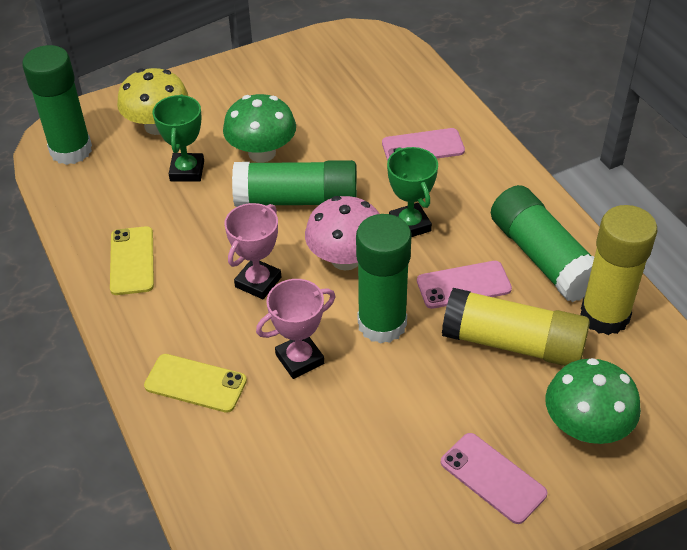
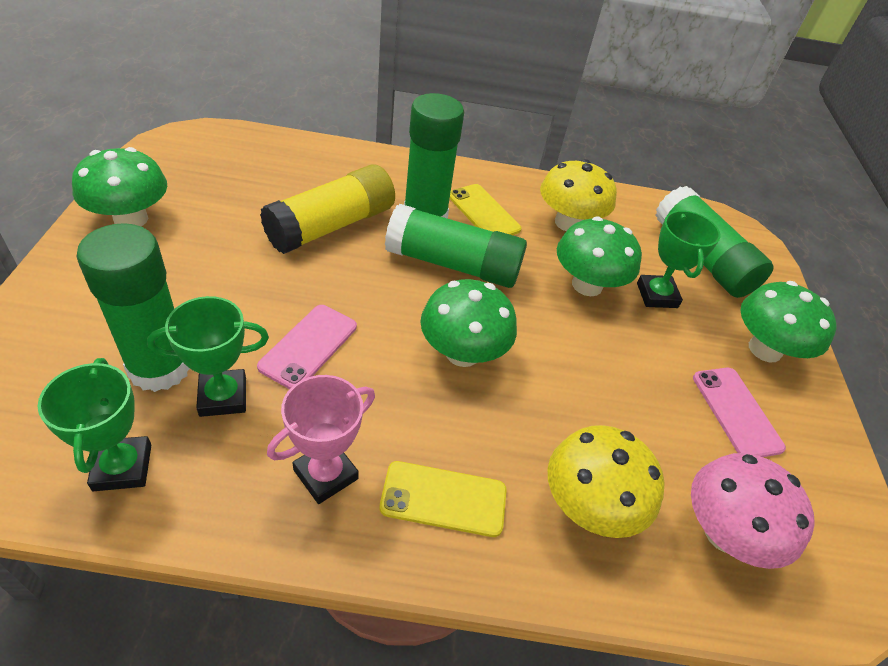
green mushroom: 2 -> 4
green trophy: 2 -> 3
pink phone: 3 -> 2
pink trophy: 2 -> 1
yellow glue stick: 2 -> 1
yellow mushroom: 1 -> 2

